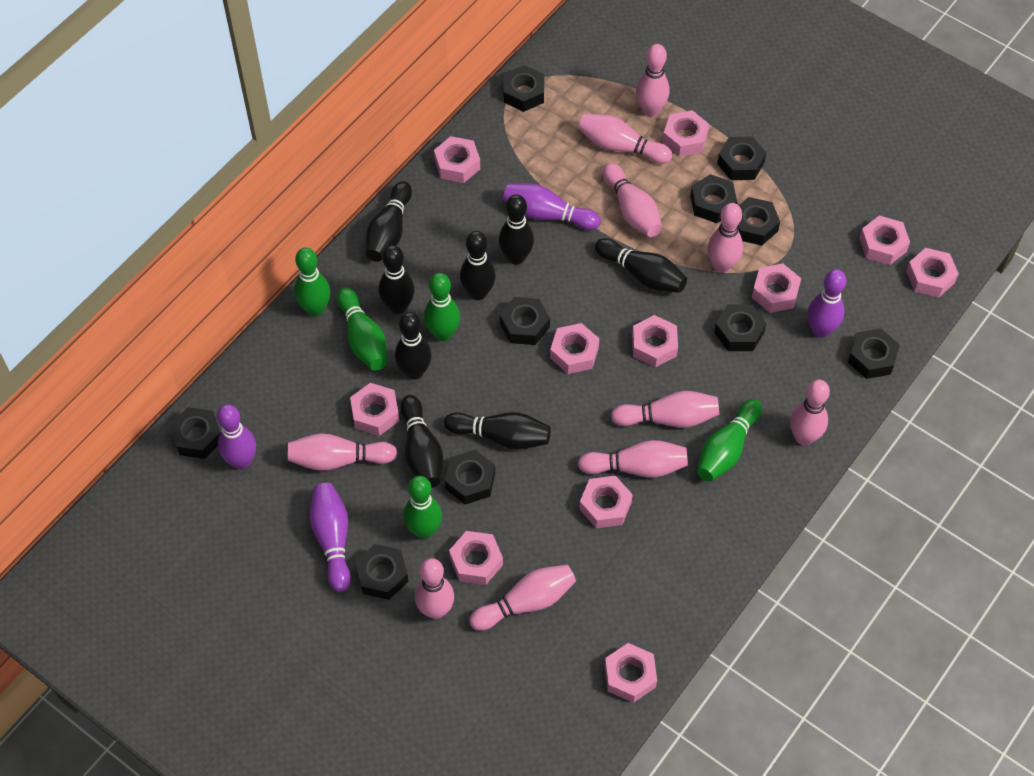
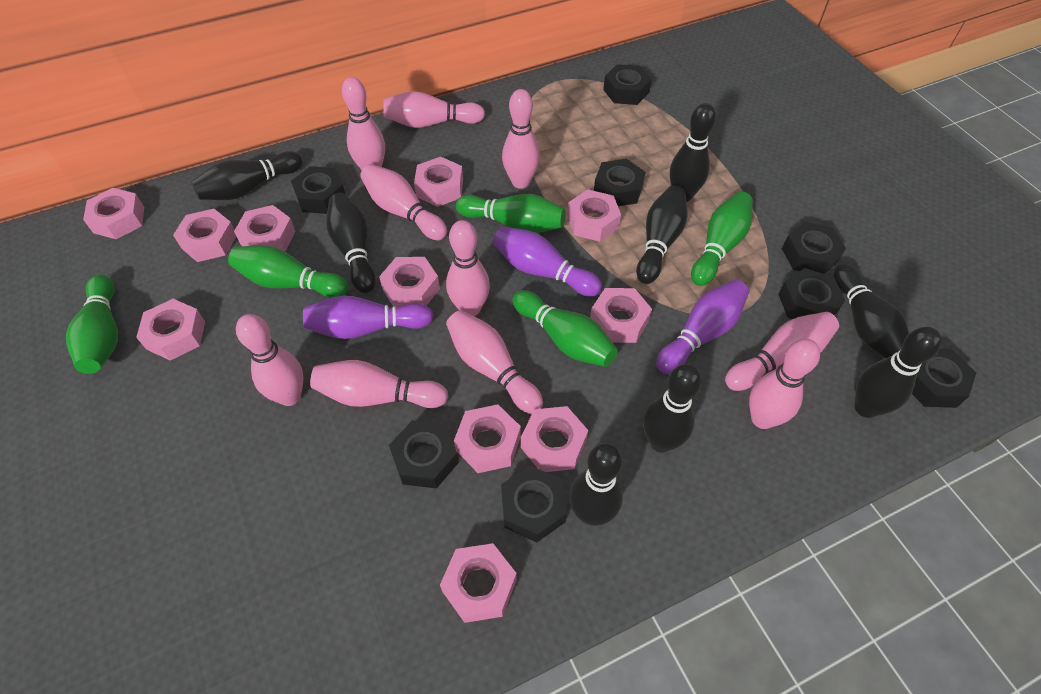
black nut: 10 -> 8
purple bowling pin: 4 -> 3

